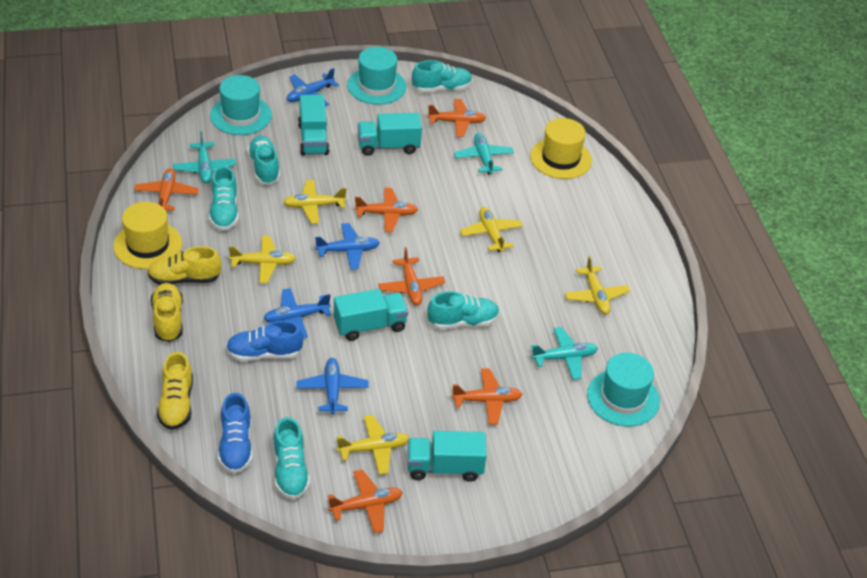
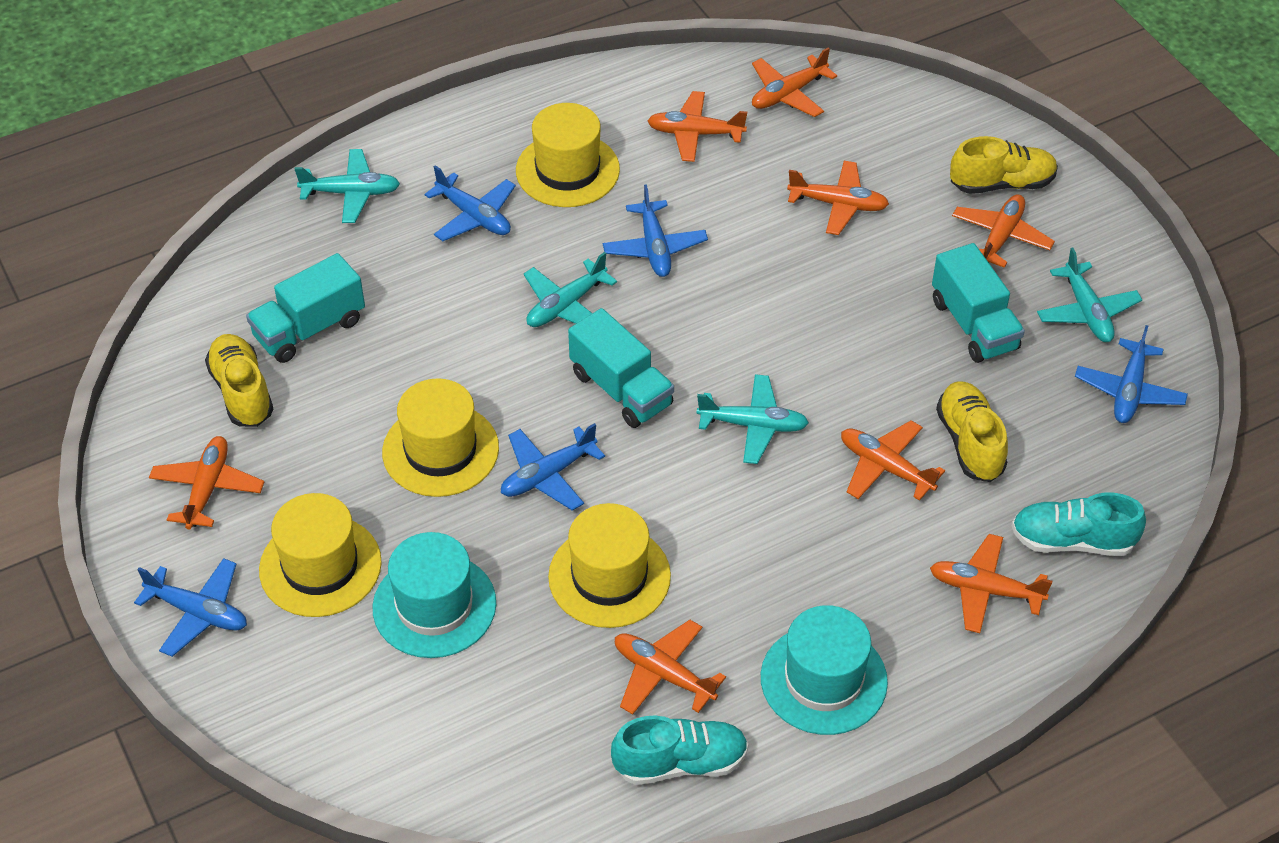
blue plane: 4 -> 5
blue shoe: 2 -> 0
orange plane: 6 -> 8
turquoise hat: 3 -> 2
turquoise plane: 3 -> 4
turquoise shoe: 5 -> 2
turquoise truck: 4 -> 3
yellow hat: 2 -> 4
yellow plane: 5 -> 0

